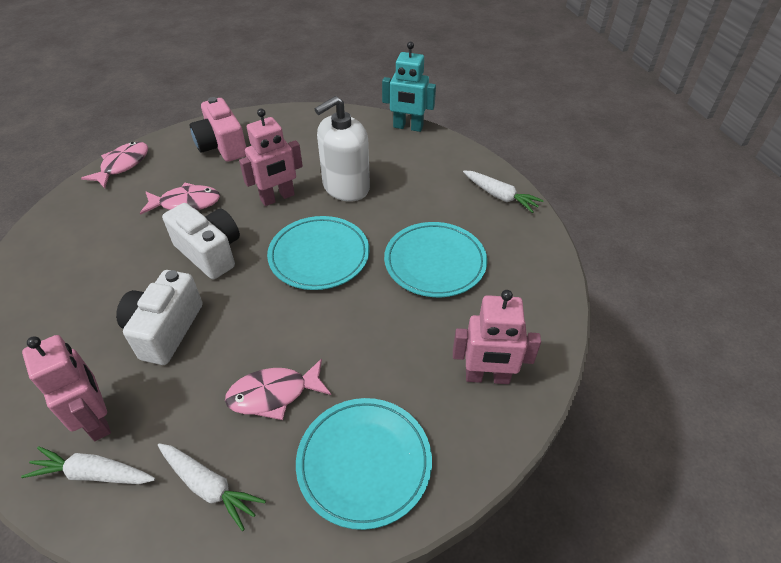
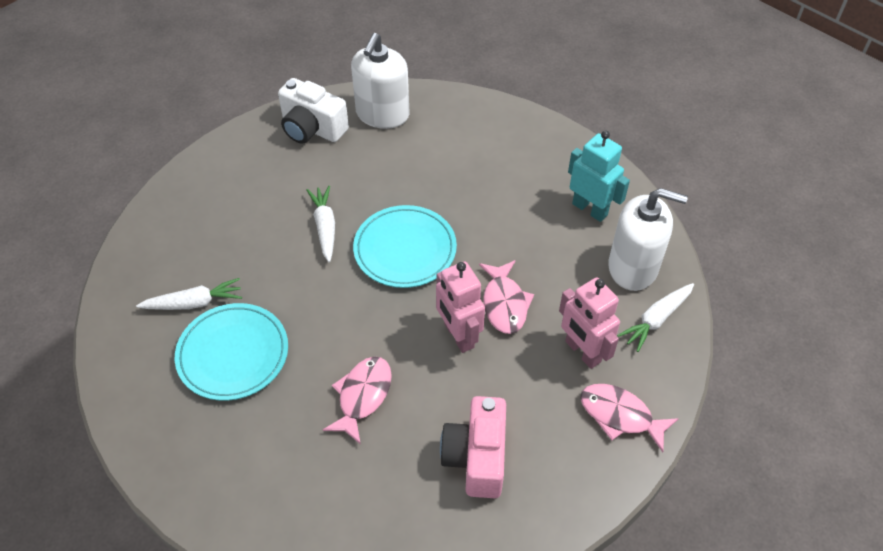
pink robot: 3 -> 2
turquoise plate: 3 -> 2
white camera: 2 -> 1
white soap dispenser: 1 -> 2

